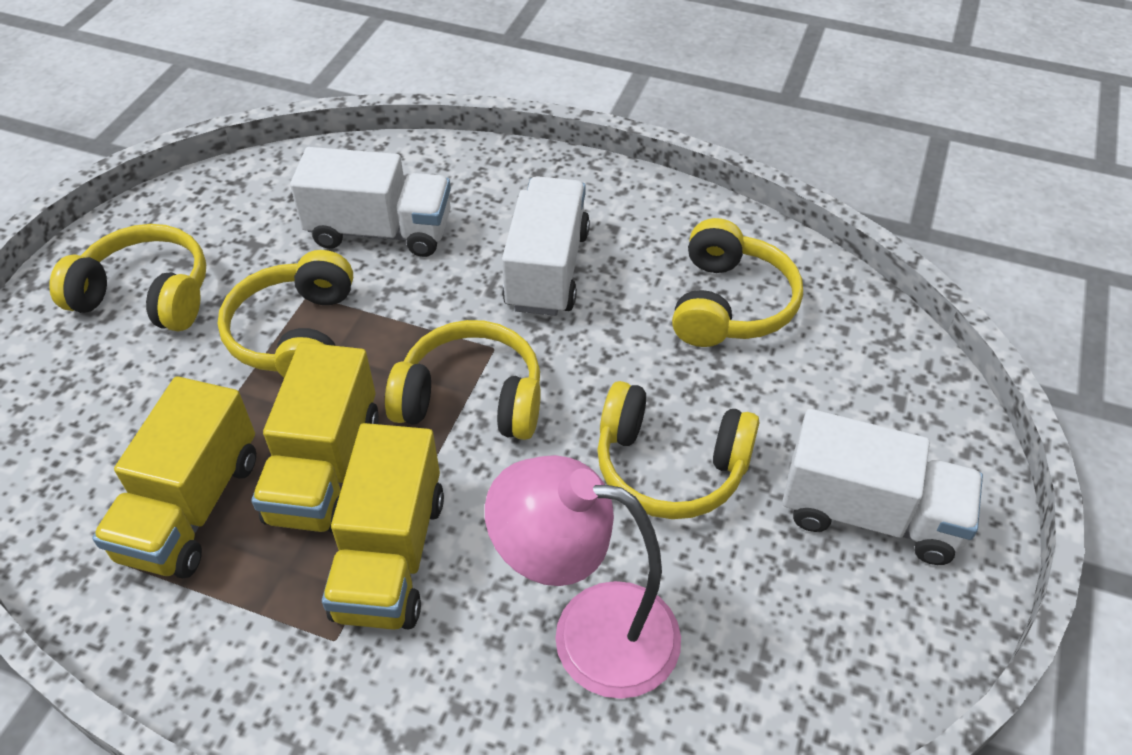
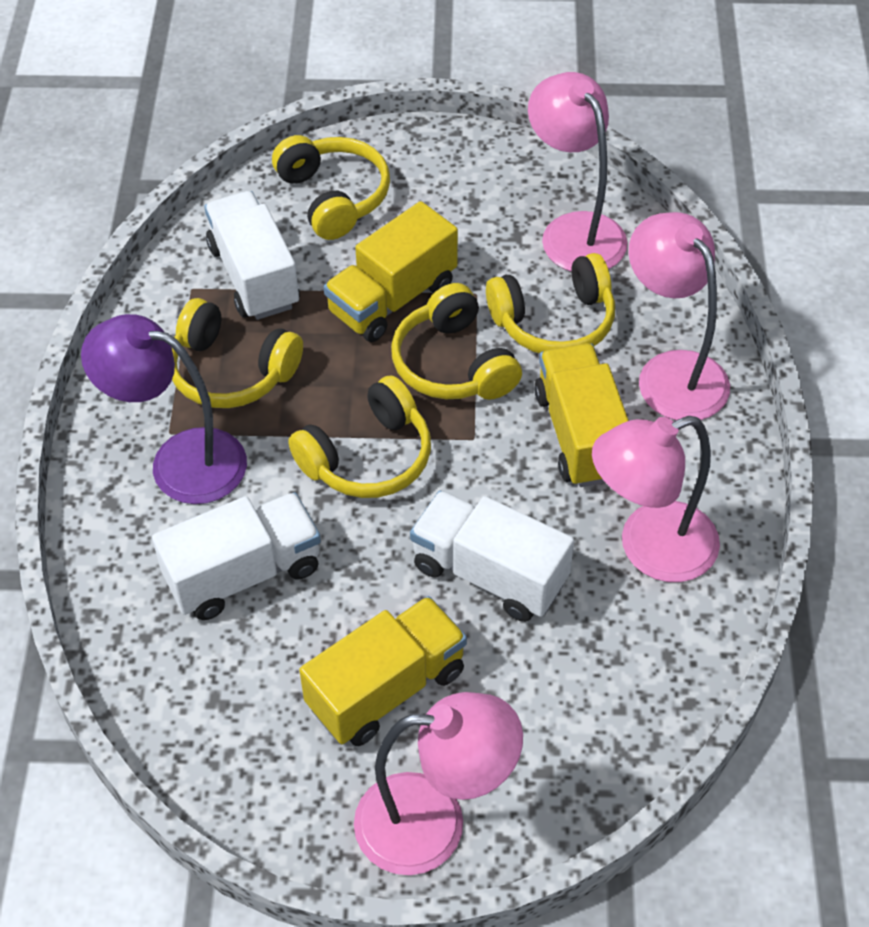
pink lamp: 1 -> 4
purple lamp: 0 -> 1

